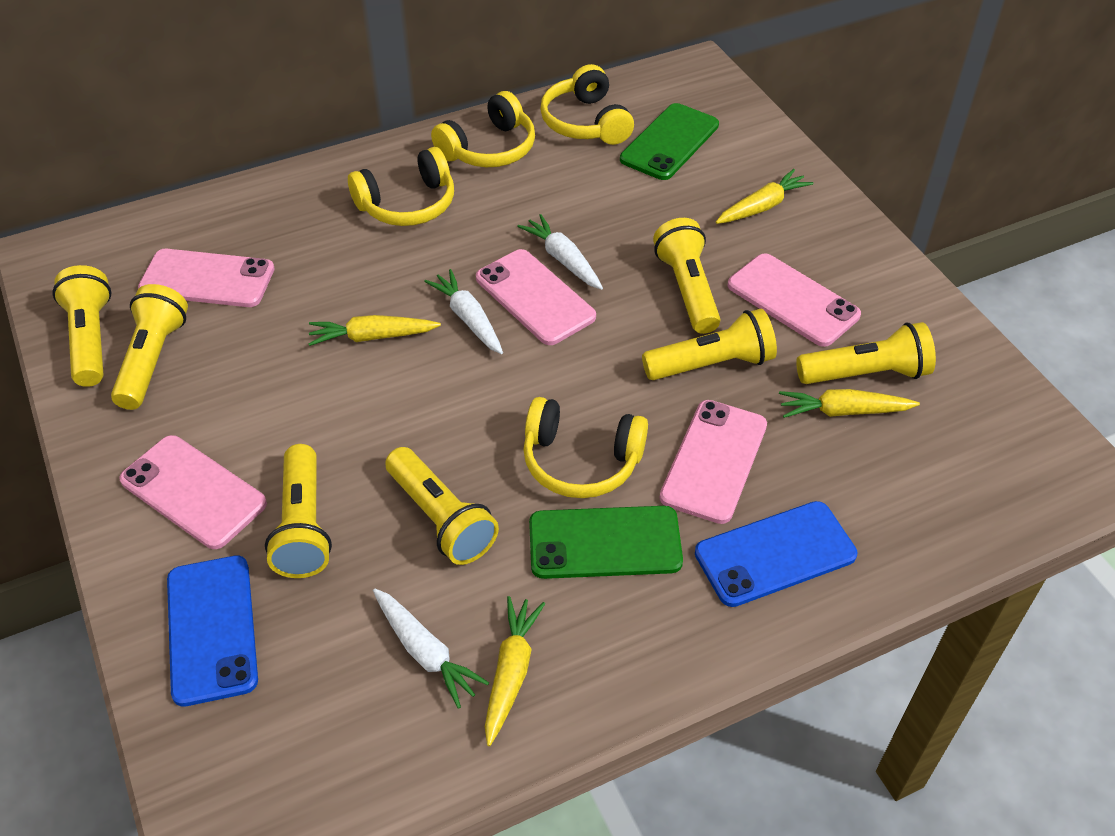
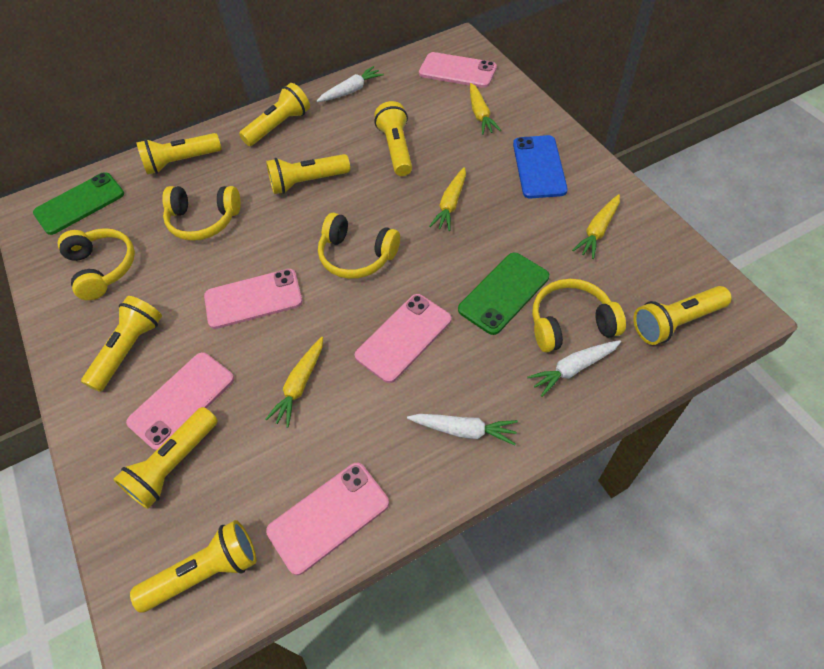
blue phone: 2 -> 1
yellow flashlight: 7 -> 8

